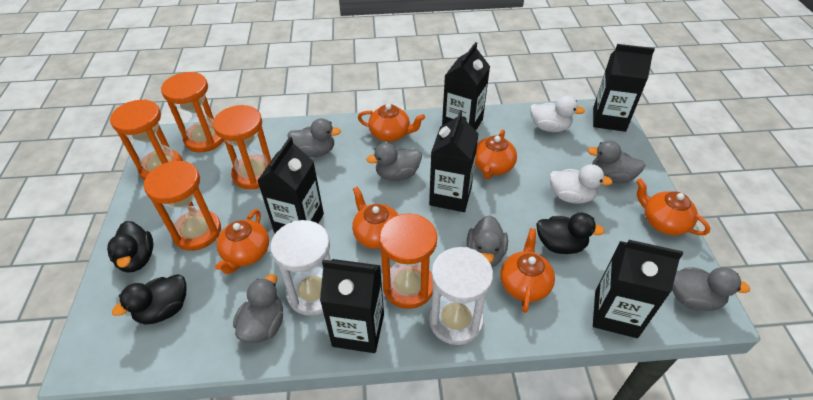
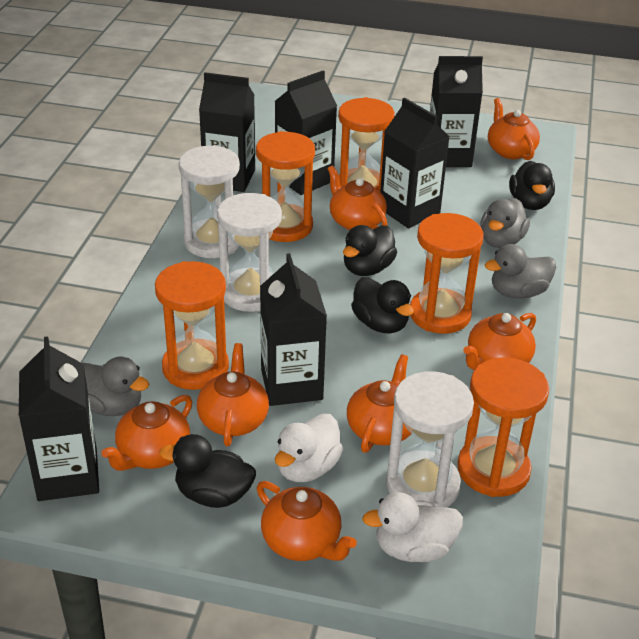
black duck: 3 -> 4
grey duck: 6 -> 3
orange teapot: 6 -> 7
white hourglass: 2 -> 3

